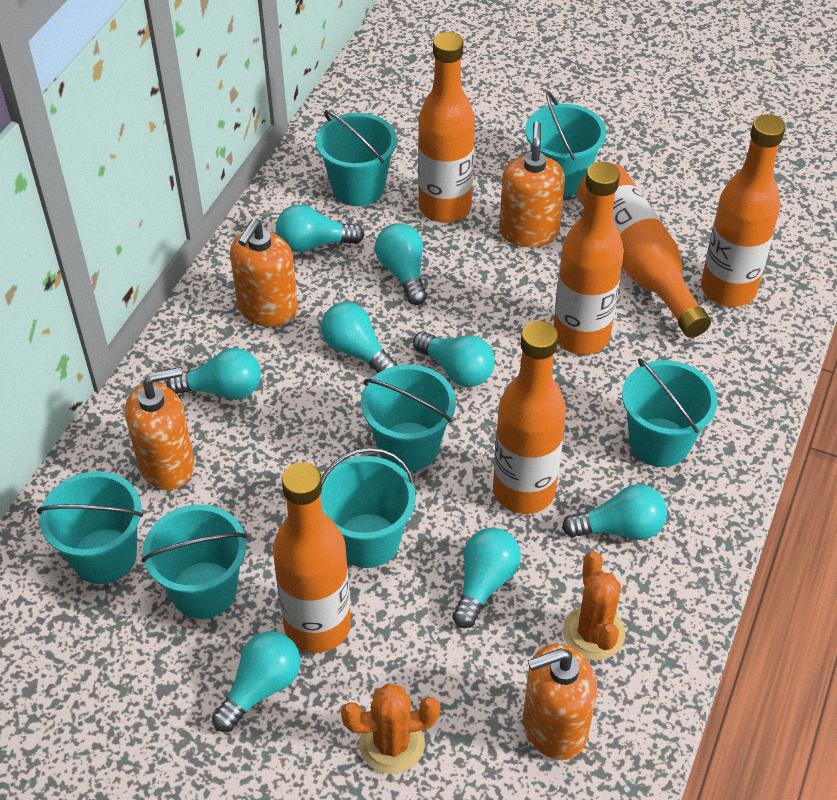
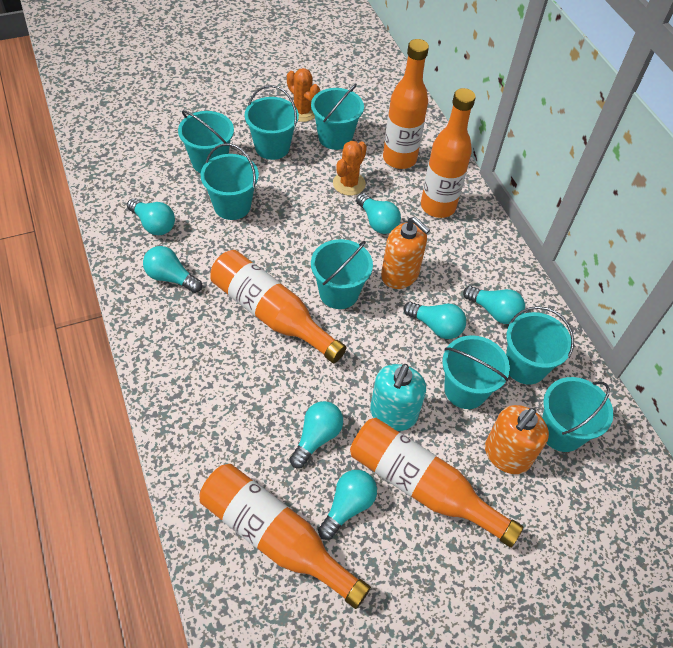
orange bottle: 6 -> 5
orange soap dispenser: 4 -> 2
turquoise bucket: 7 -> 8
turquoise light bulb: 8 -> 7
turquoise soap dispenser: 0 -> 1

